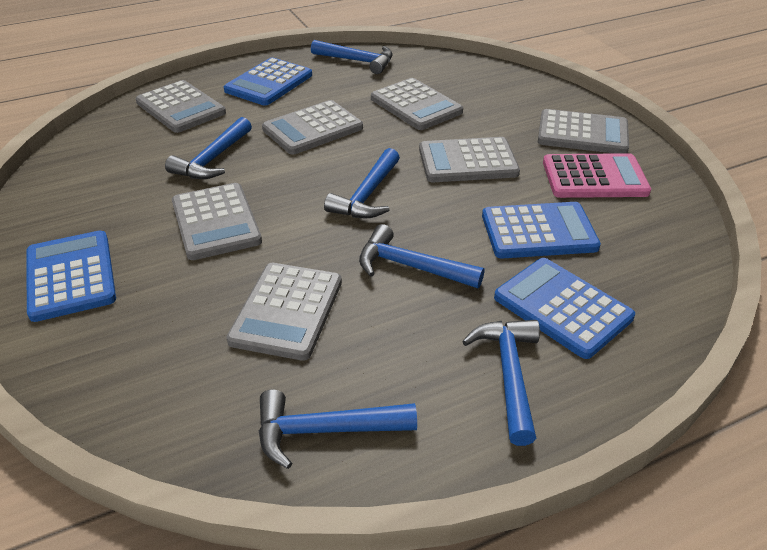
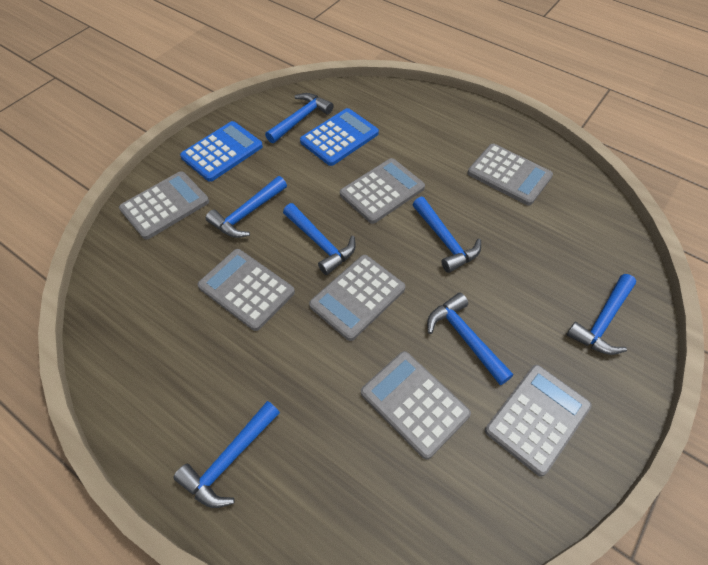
blue calculator: 4 -> 2
blue hammer: 6 -> 7
pink calculator: 1 -> 0

